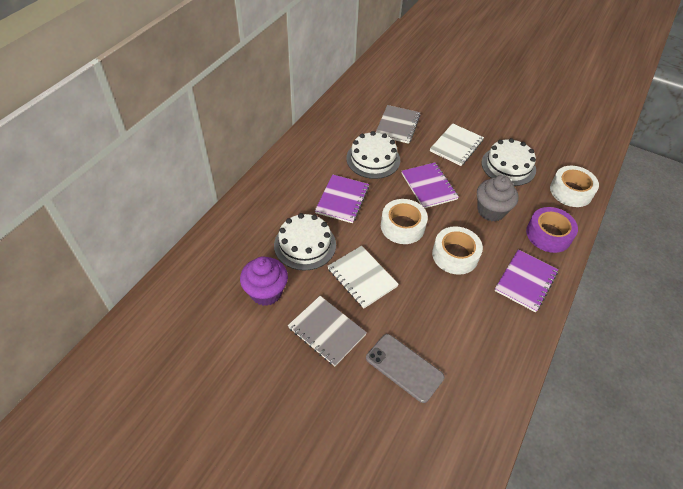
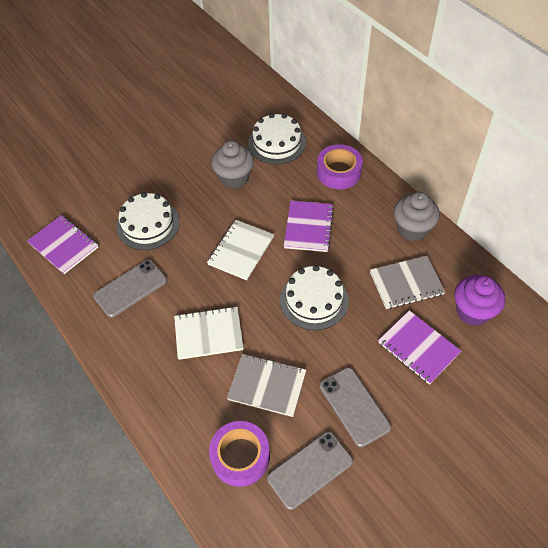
grey cupcake: 1 -> 2
grey phone: 1 -> 3
purple tape: 1 -> 2
white tape: 3 -> 0

